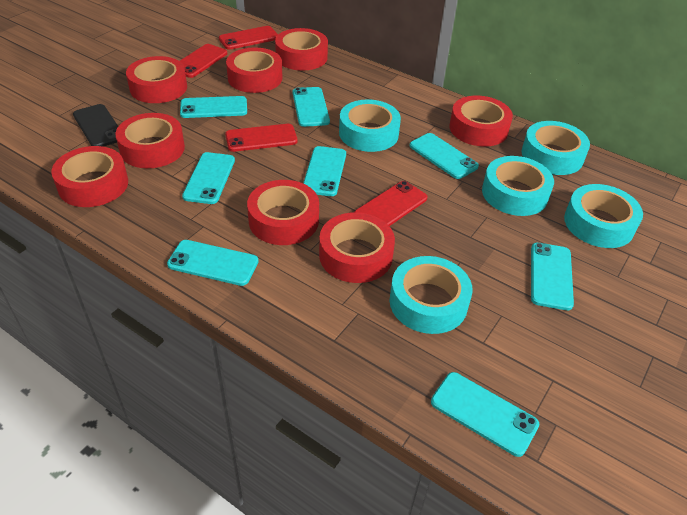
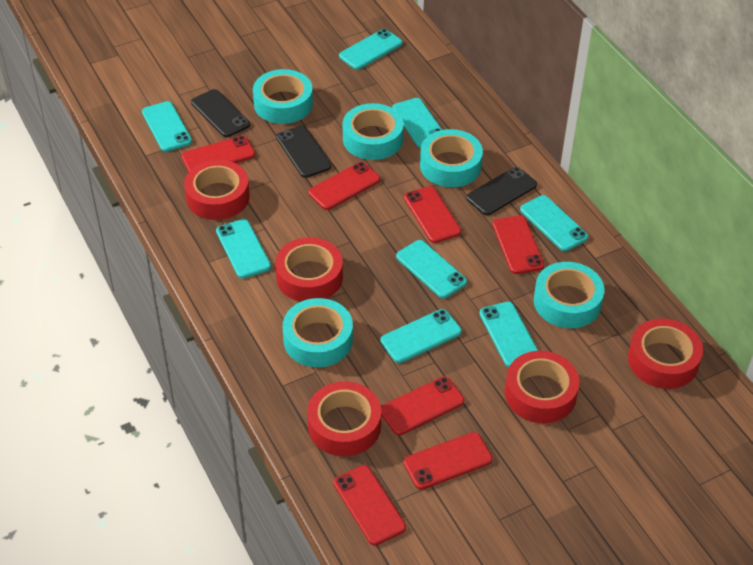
black phone: 1 -> 3
red phone: 4 -> 7
red tape: 8 -> 5

